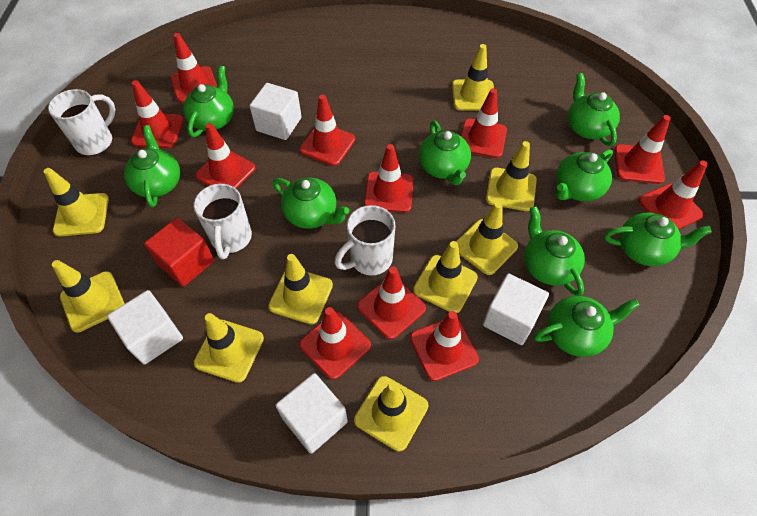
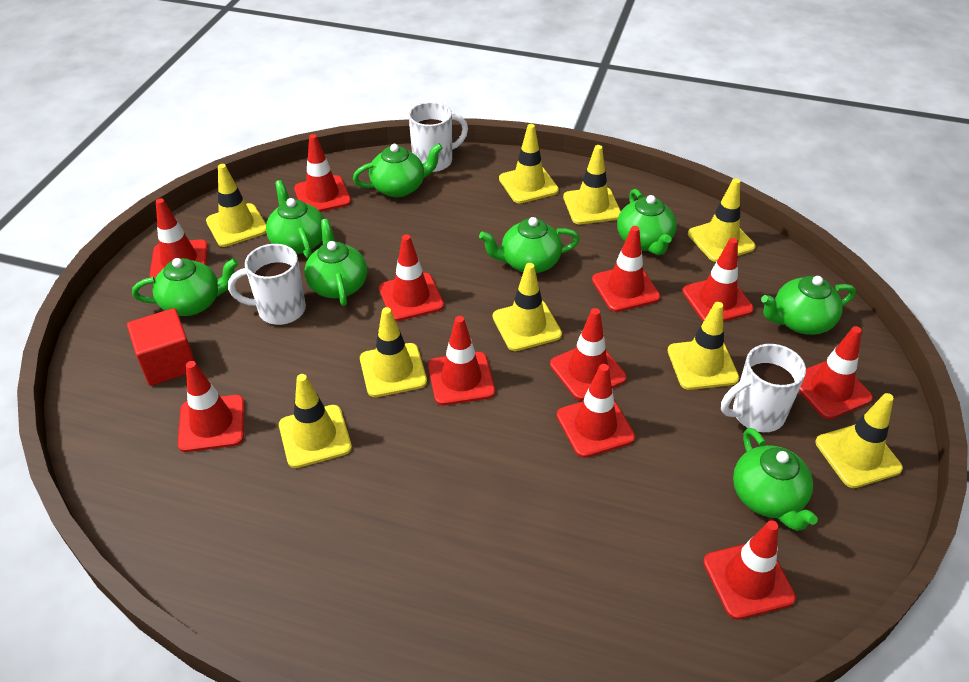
green teapot: 9 -> 8
white cube: 4 -> 0

